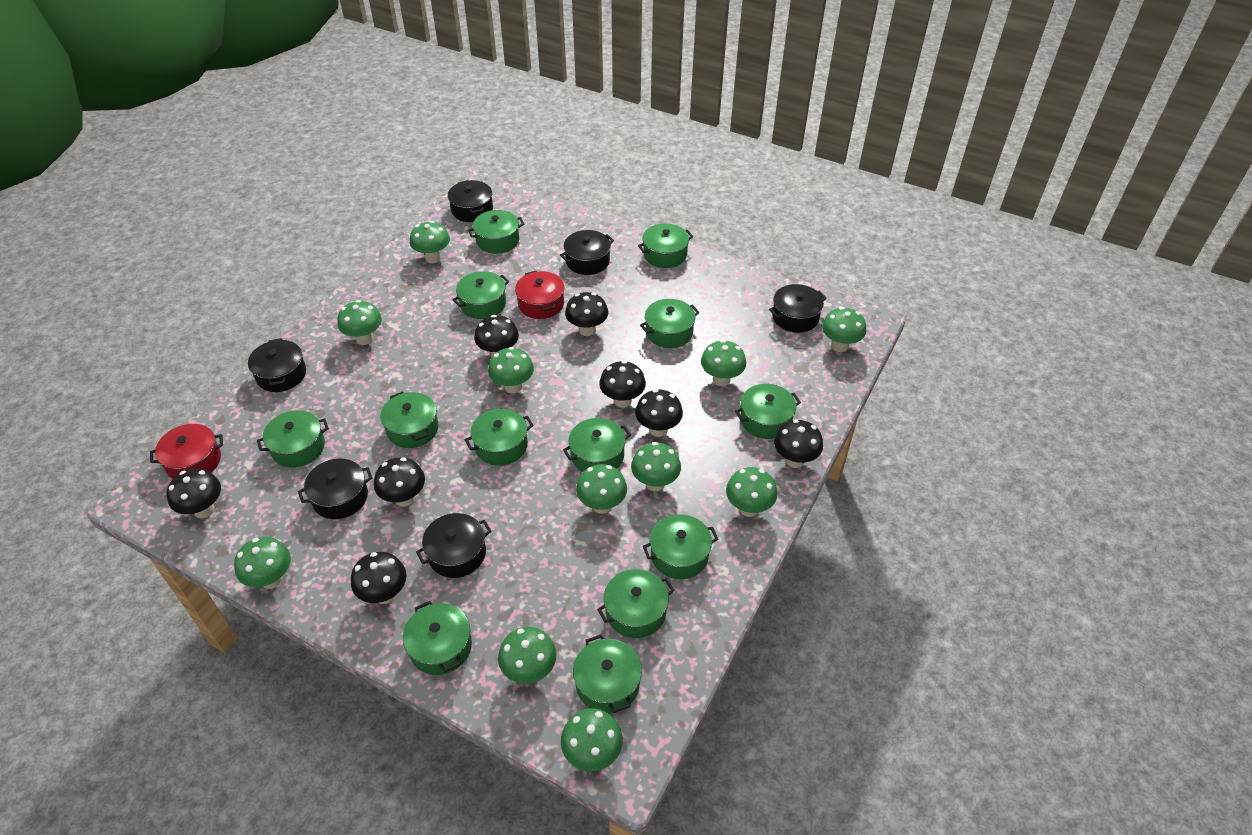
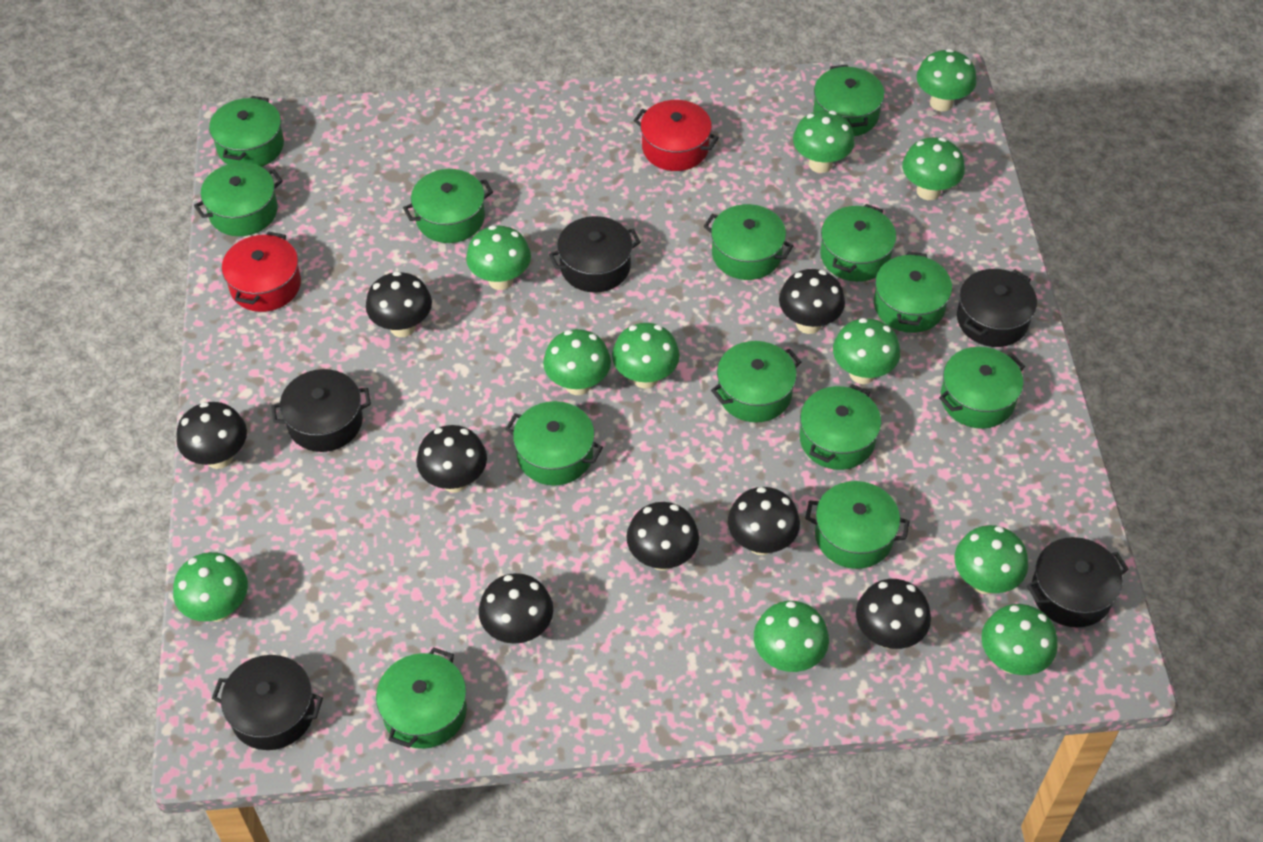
black pot: 6 -> 5

